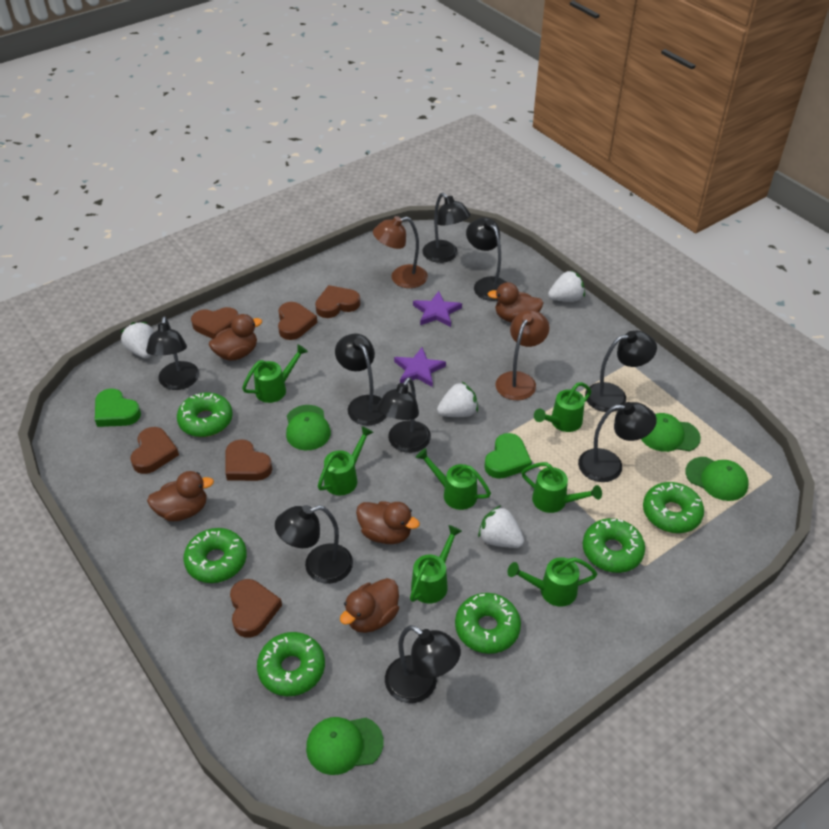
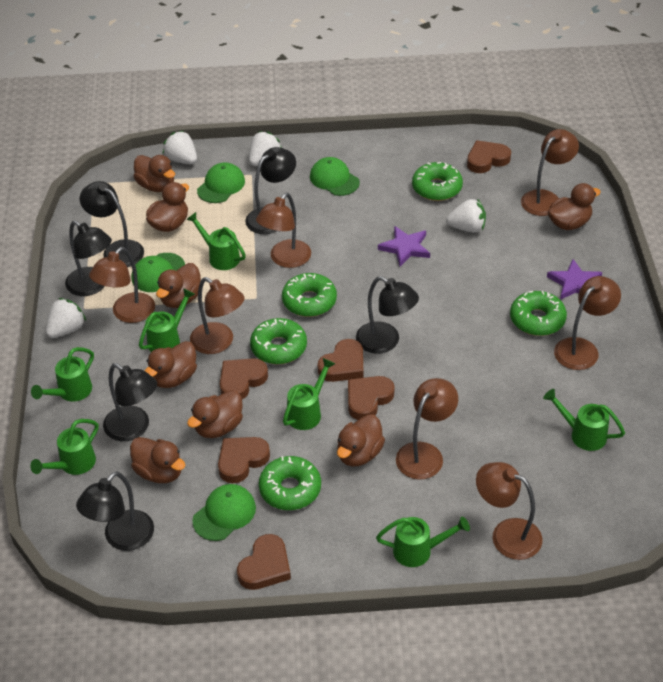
black lamp: 9 -> 6
brown duck: 5 -> 8
brown lamp: 2 -> 7
green donut: 6 -> 5
green heart: 2 -> 0

